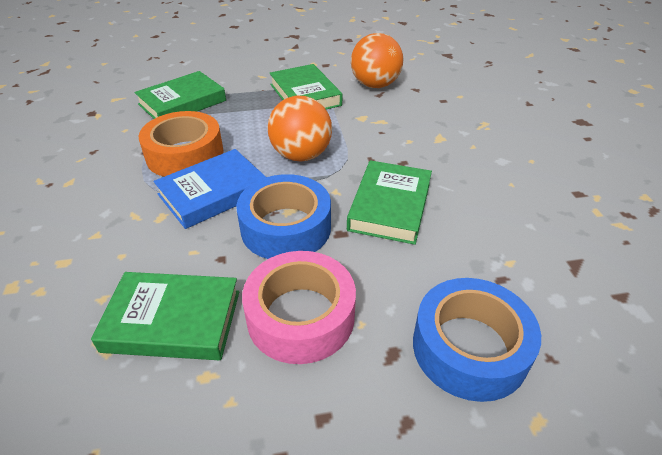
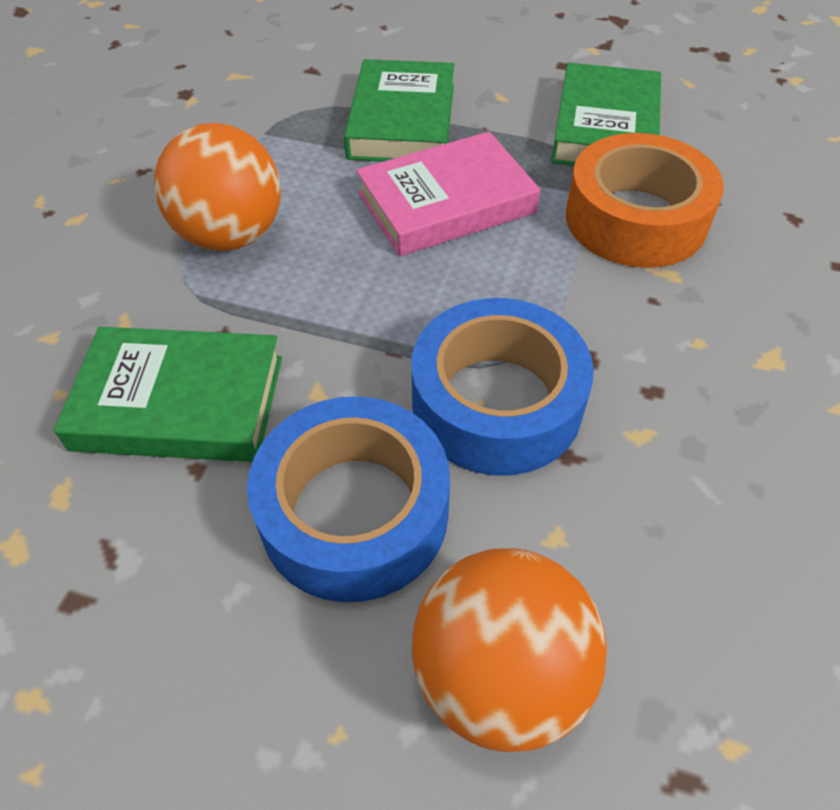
blue book: 1 -> 0
green book: 4 -> 3
pink book: 0 -> 1
pink tape: 1 -> 0

